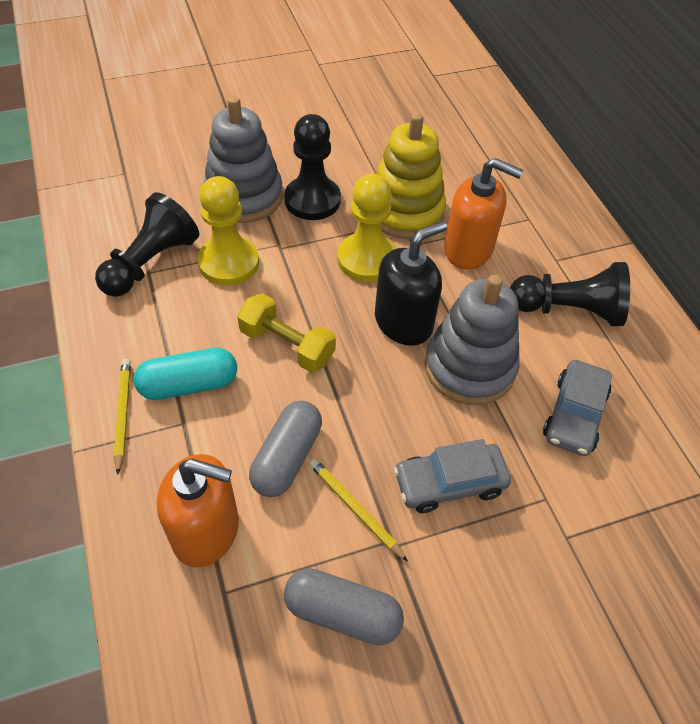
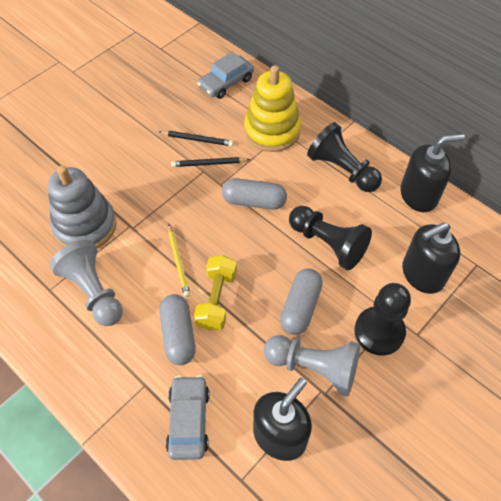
black pencil: 0 -> 2
black soap dispenser: 1 -> 3
grey capsule: 2 -> 3
grey pawn: 0 -> 2
grey stacking toy: 2 -> 1
orange soap dispenser: 2 -> 0
turquoise capsule: 1 -> 0
yellow pawn: 2 -> 0
yellow pencil: 2 -> 1

